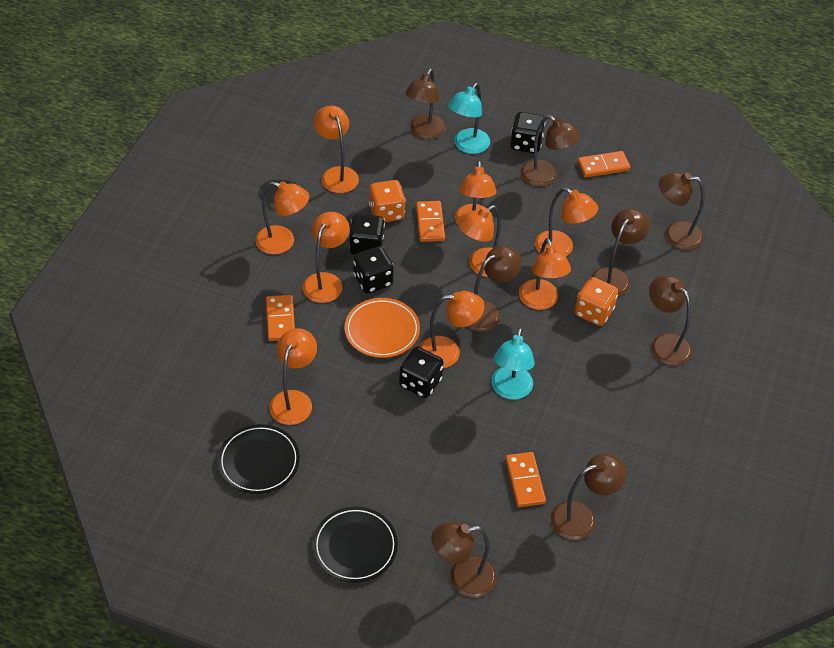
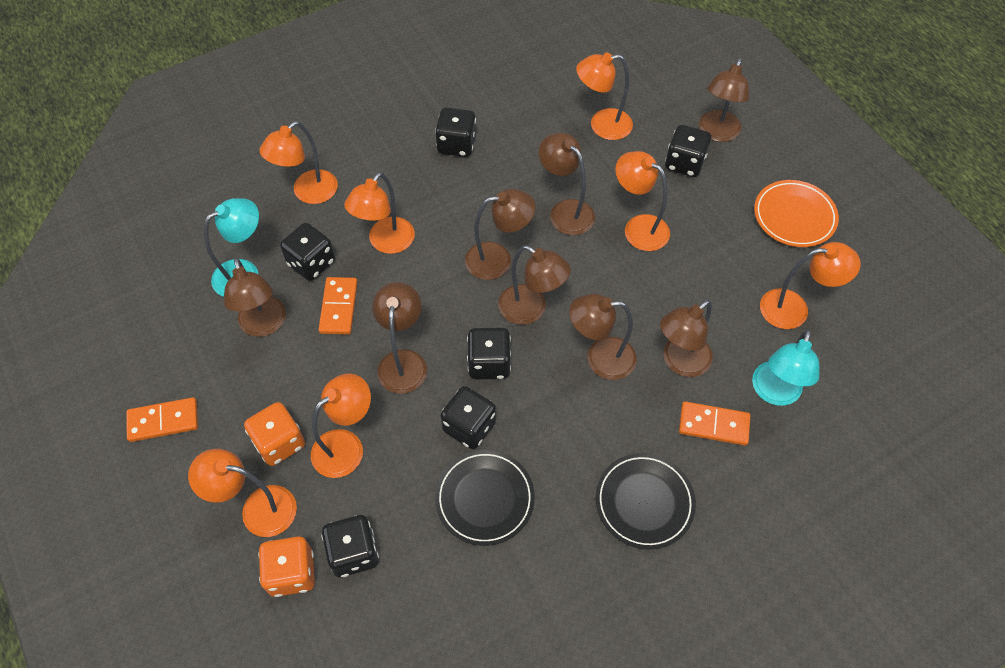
black dice: 4 -> 6
orange domino: 4 -> 3
orange lamp: 9 -> 7

